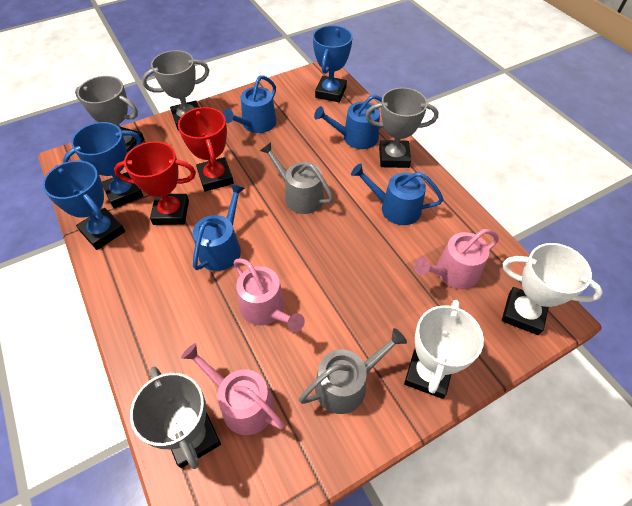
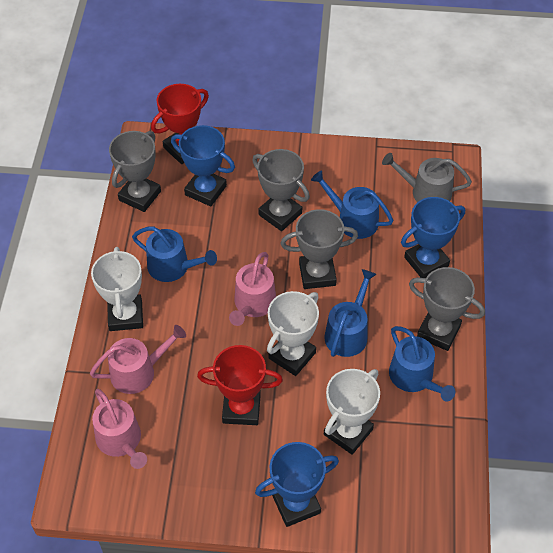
grey watering can: 2 -> 1
white trophy: 2 -> 3

